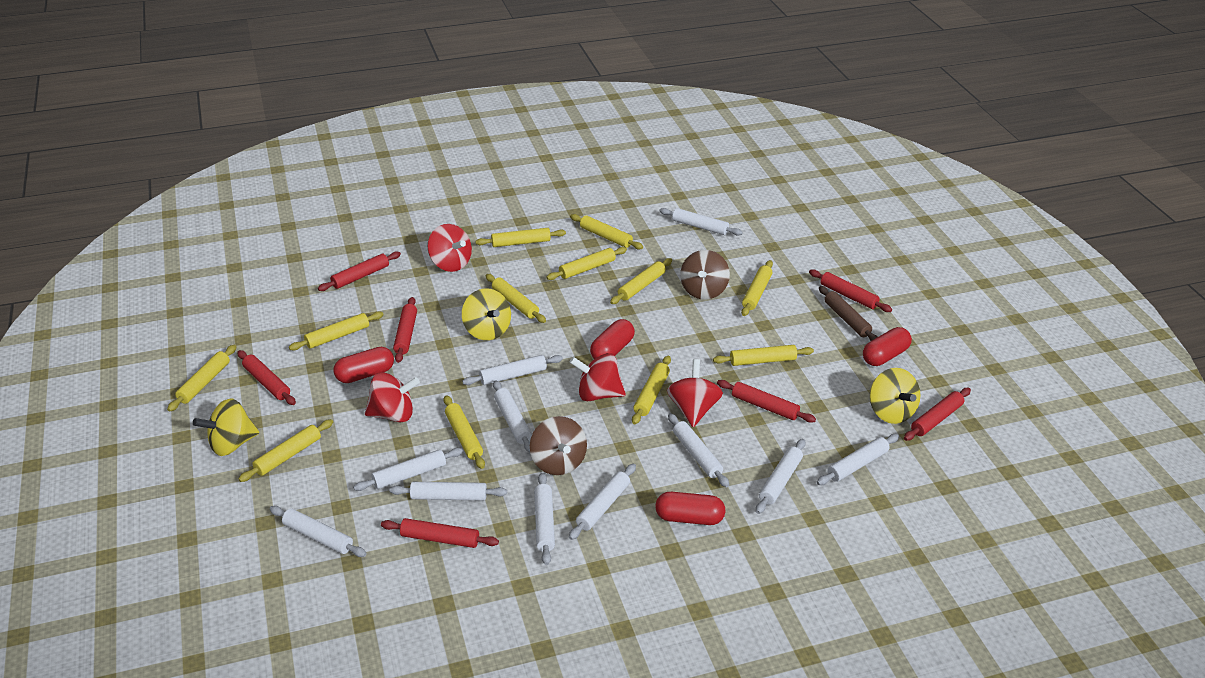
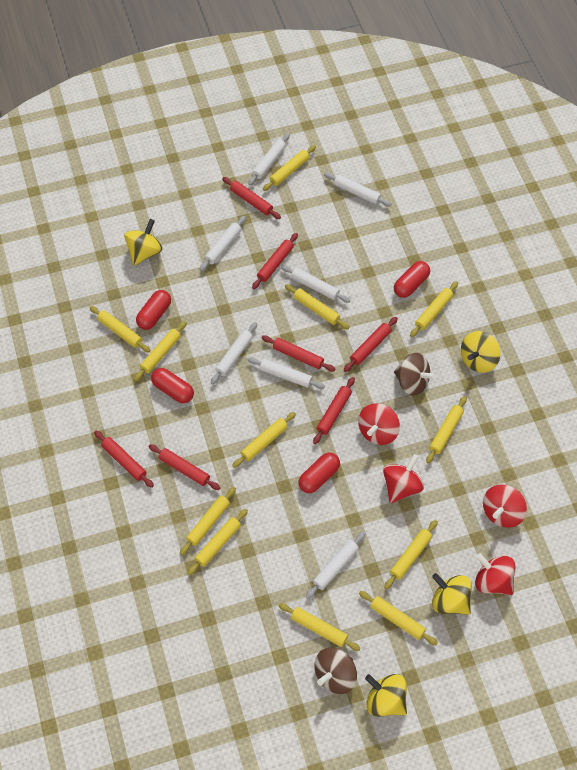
brown rolling pin: 1 -> 0
white rolling pin: 11 -> 7
yellow spinning top: 3 -> 4

